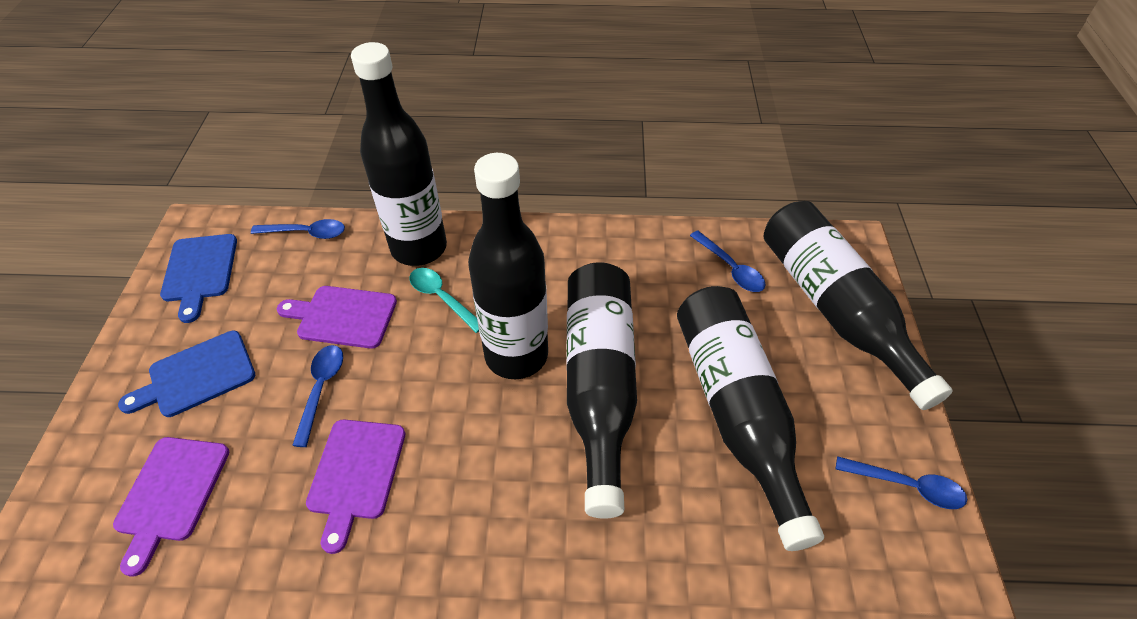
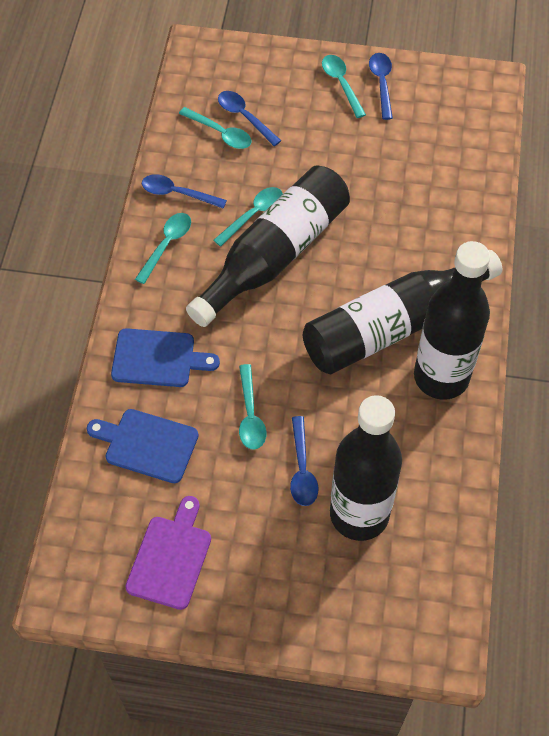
black bottle: 5 -> 4
purple cutting board: 3 -> 1
turquoise spoon: 1 -> 5

